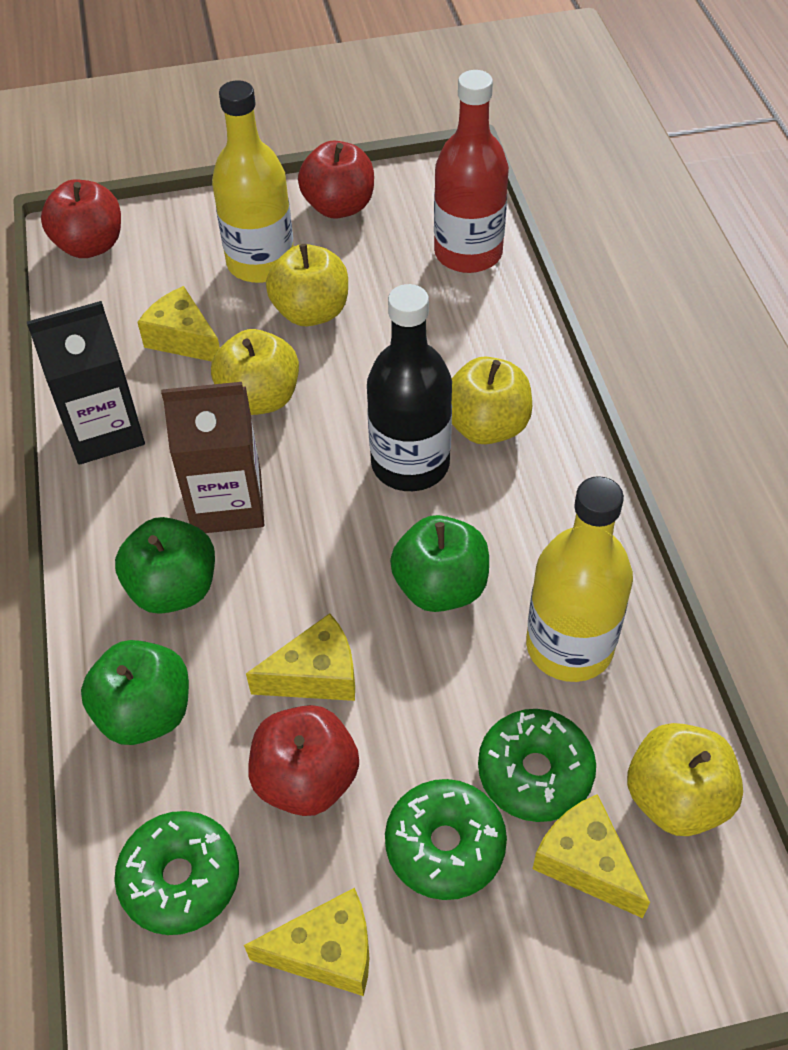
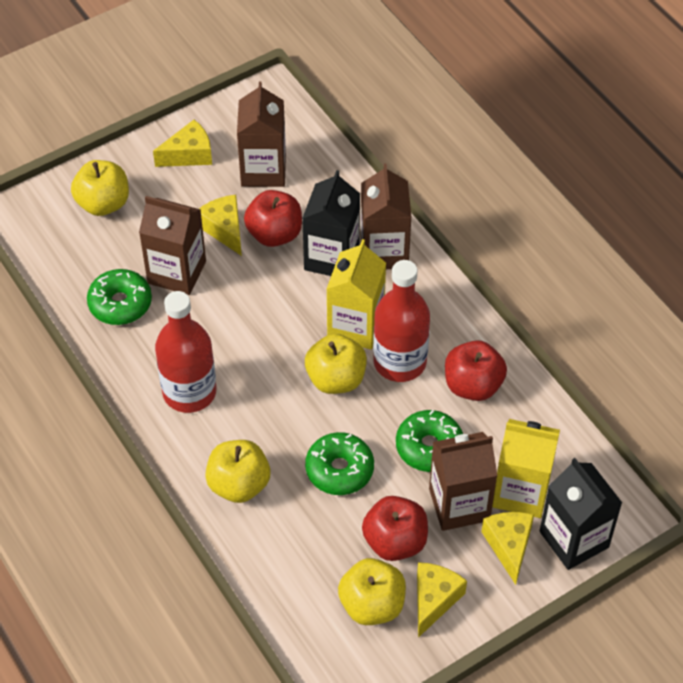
black bottle: 1 -> 0
black carton: 1 -> 2
brown carton: 1 -> 4
green apple: 3 -> 0
red bottle: 1 -> 2
yellow bottle: 2 -> 0
yellow carton: 0 -> 2

